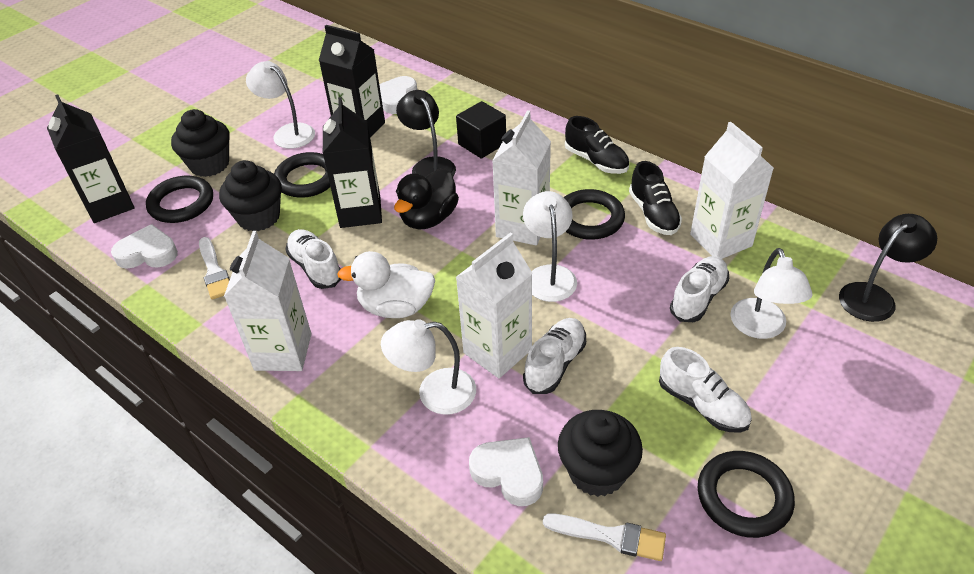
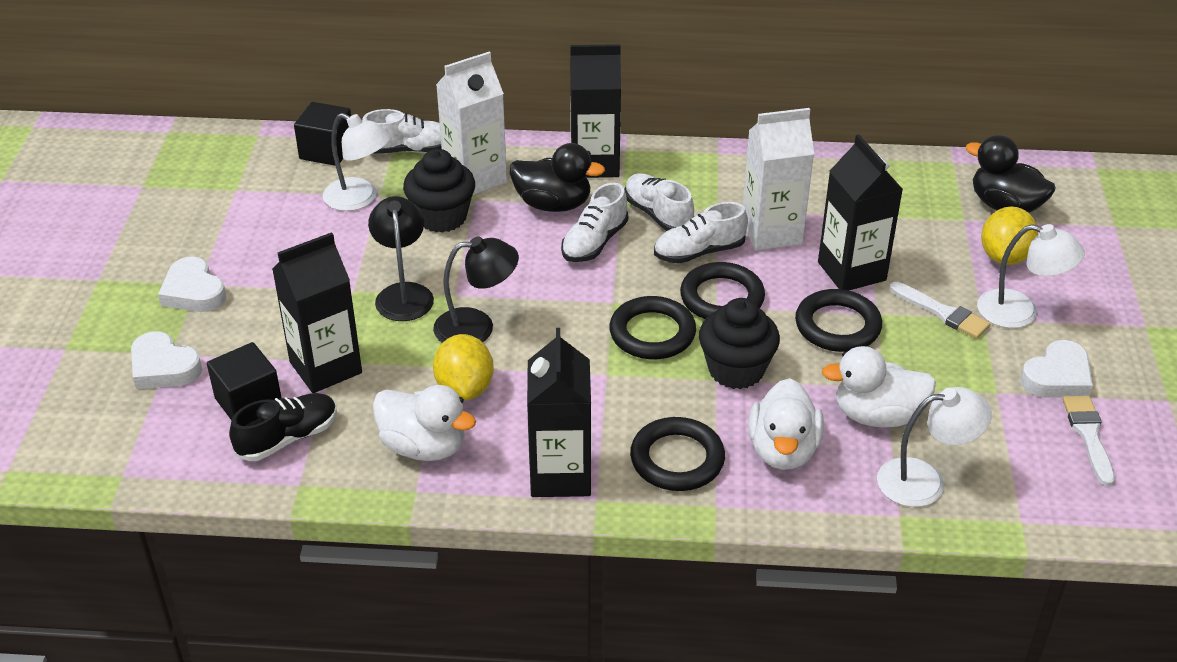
black carton: 3 -> 4
black cube: 1 -> 2
black cupcake: 3 -> 2
black duck: 1 -> 2
black shoe: 2 -> 1
white carton: 4 -> 2
white duck: 1 -> 3
white lamp: 4 -> 3
yellow lemon: 0 -> 2

